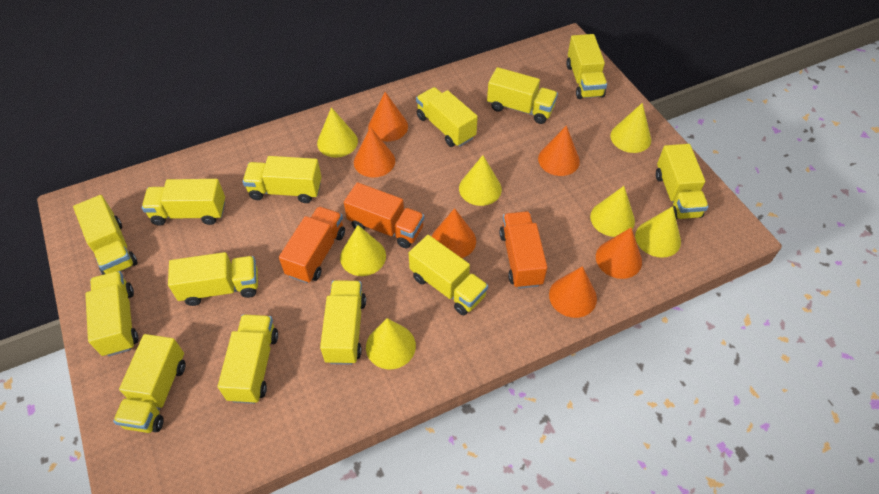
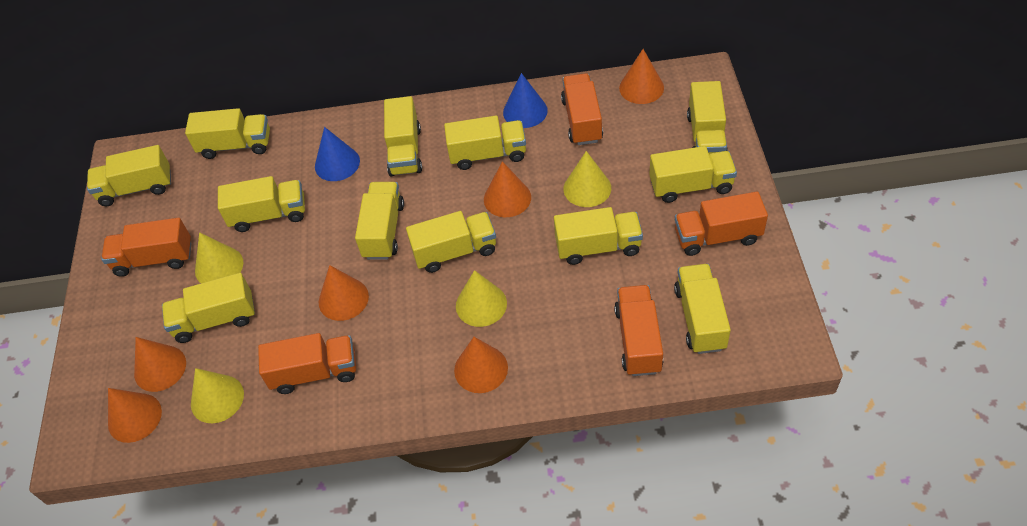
blue cone: 0 -> 2
orange truck: 3 -> 5
yellow cone: 7 -> 4
yellow truck: 13 -> 12

